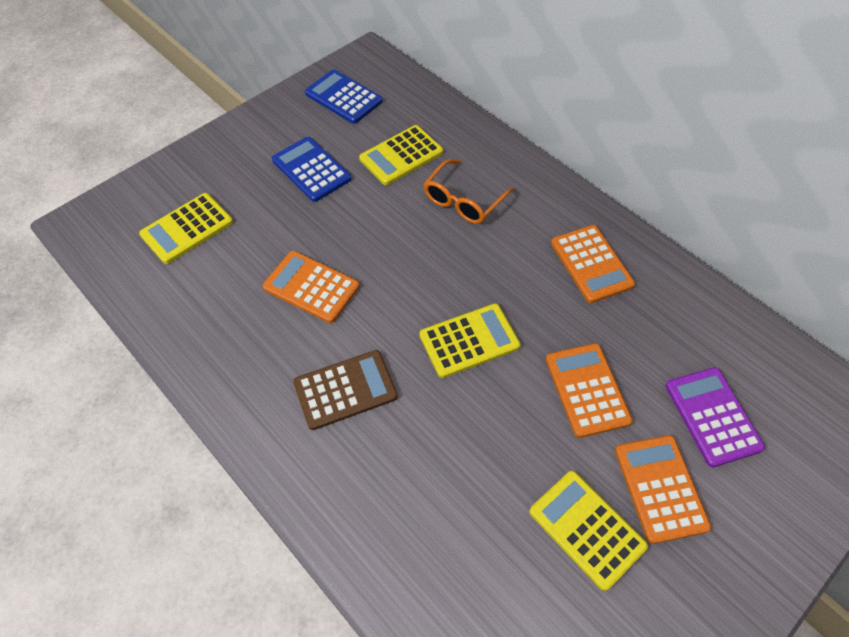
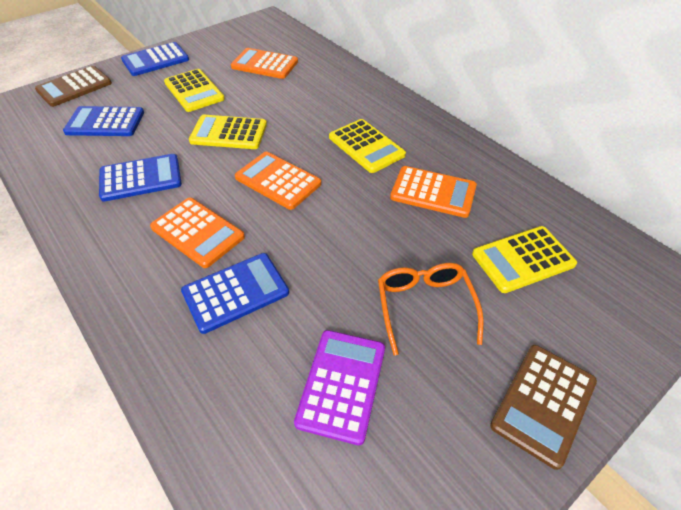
blue calculator: 2 -> 4
brown calculator: 1 -> 2

